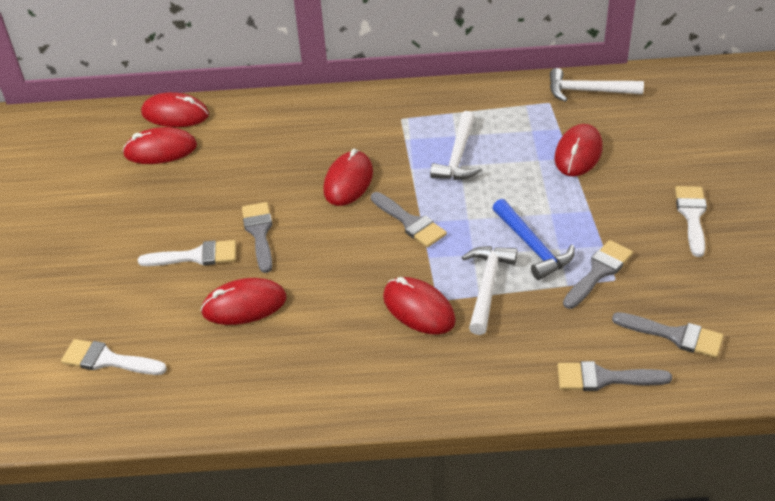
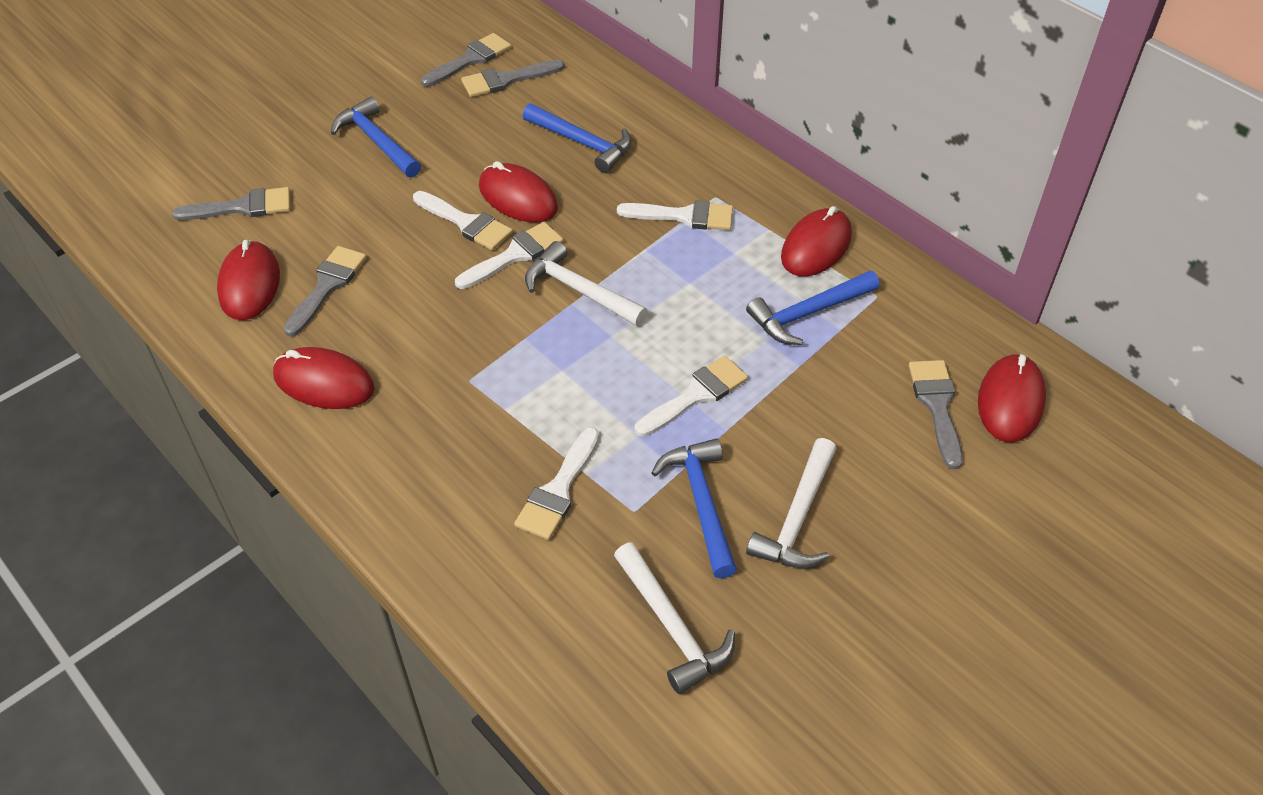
blue hammer: 1 -> 4
red mouse: 6 -> 5
white brush: 3 -> 5

